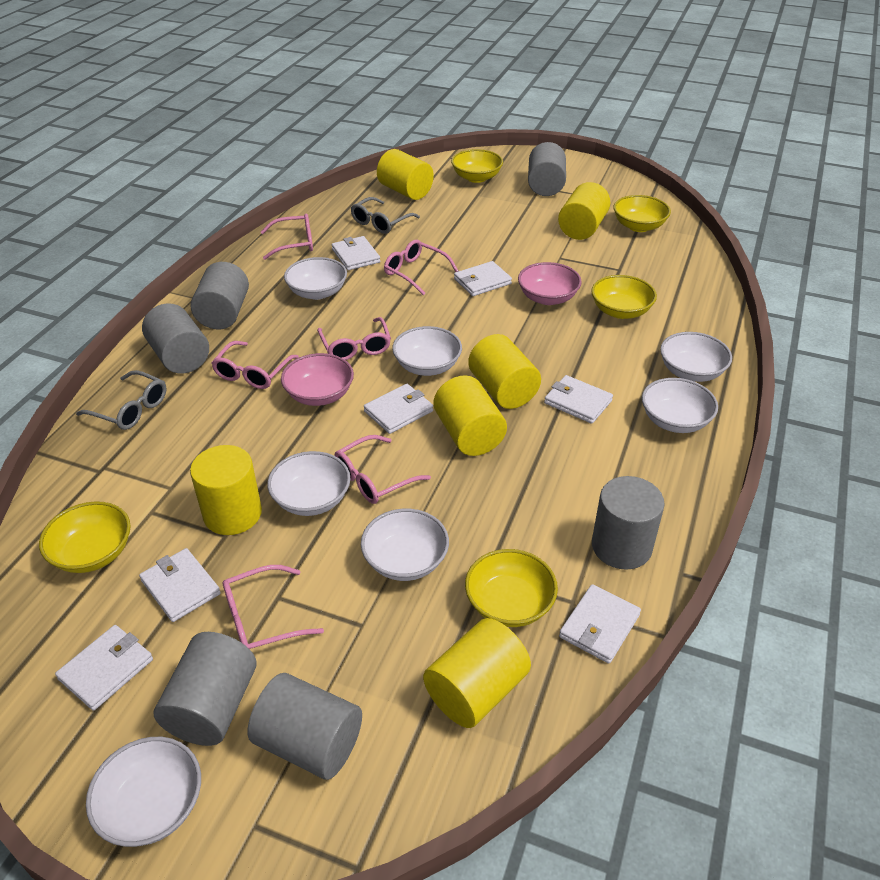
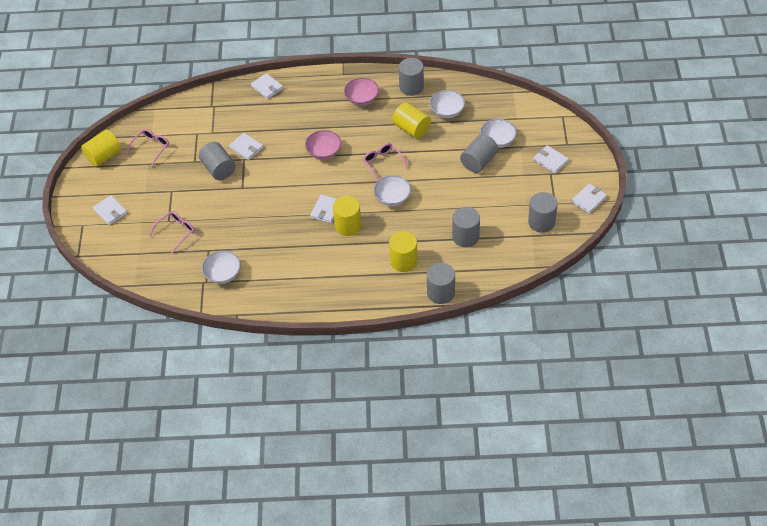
grey glasses: 2 -> 0
pink glasses: 6 -> 3
white bowl: 7 -> 4
white wallet: 7 -> 6
yellow bowl: 5 -> 0
yellow cylinder: 6 -> 4

